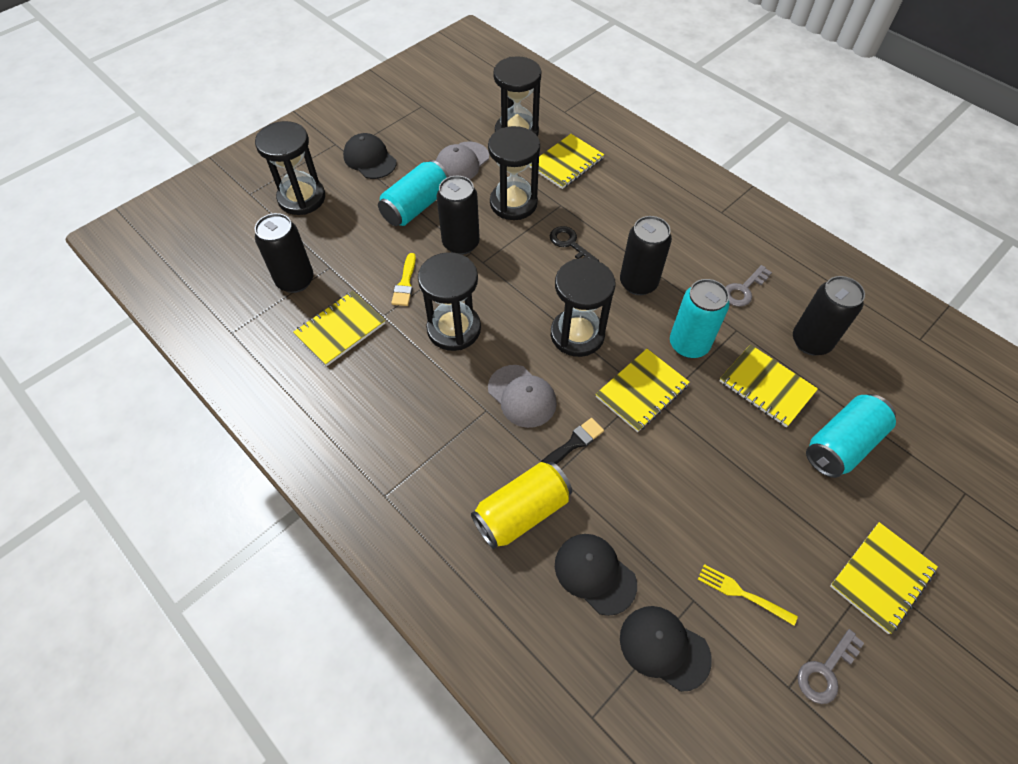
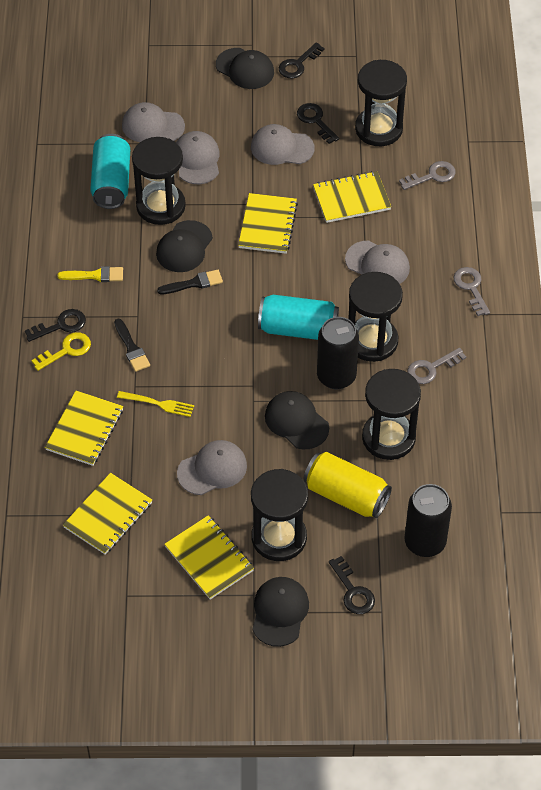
black brush: 1 -> 2
black can: 4 -> 2
black cap: 3 -> 4
black key: 1 -> 4
grey cap: 2 -> 5
grey key: 2 -> 3
turquoise can: 3 -> 2
yellow key: 0 -> 1

